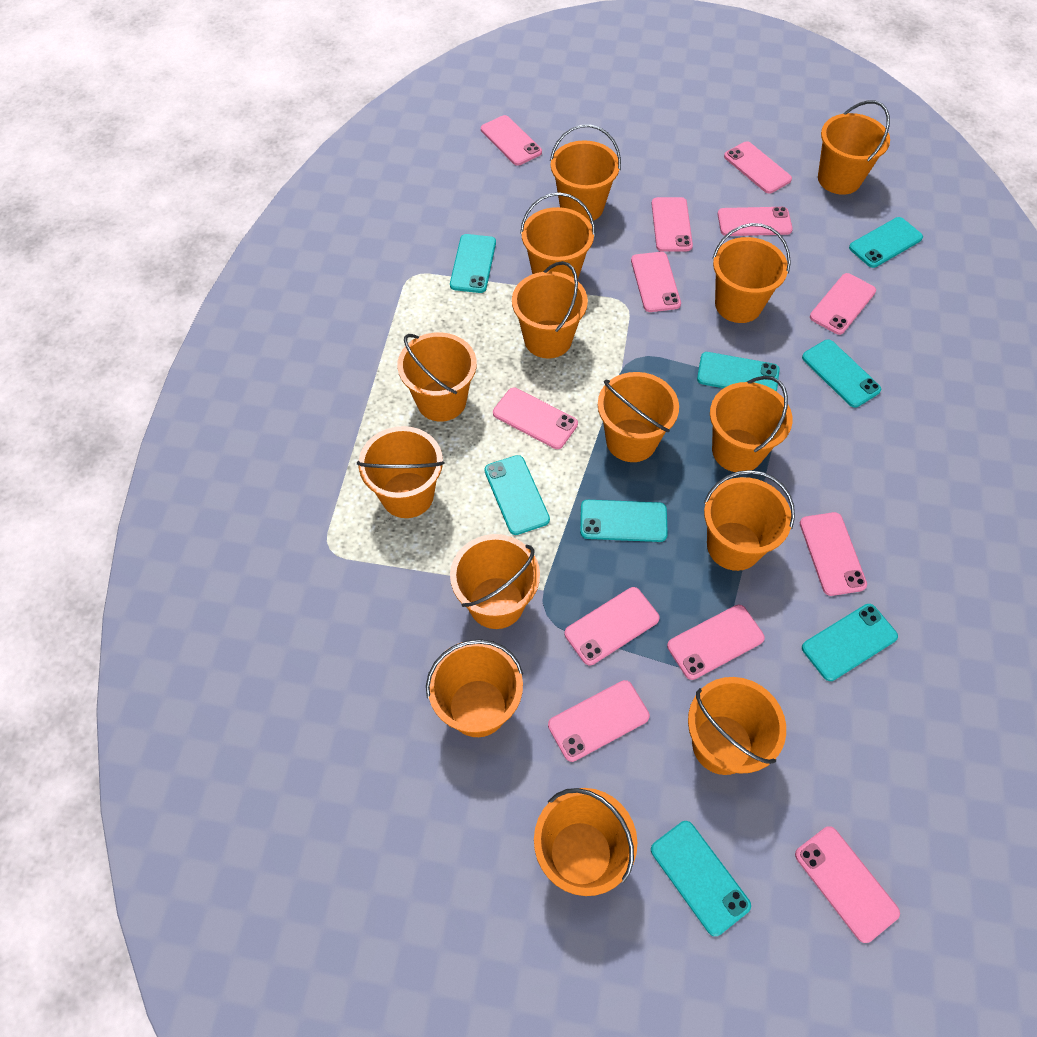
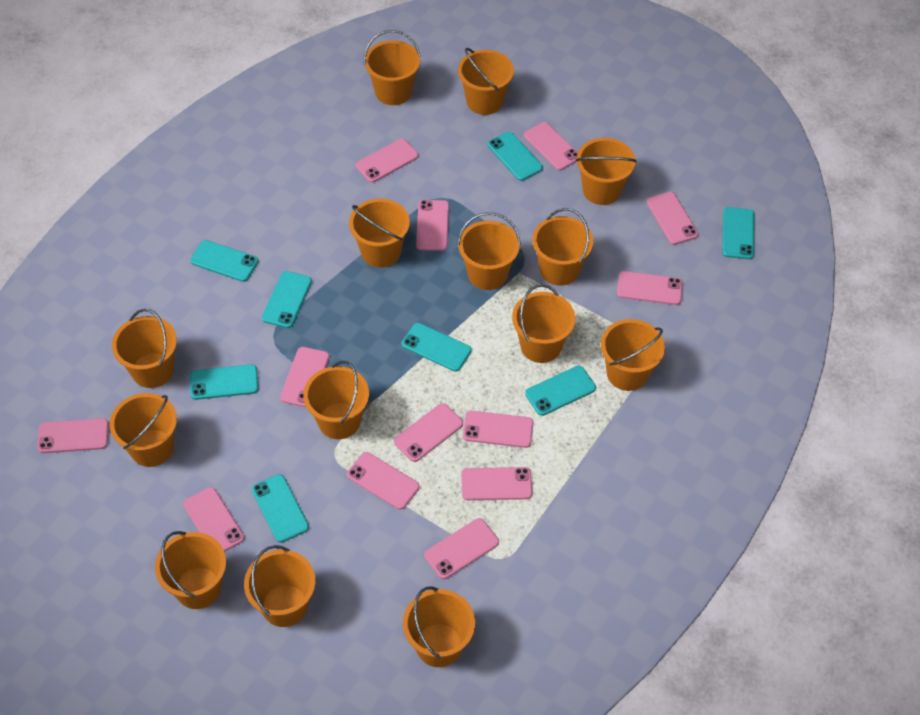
pink phone: 12 -> 13

